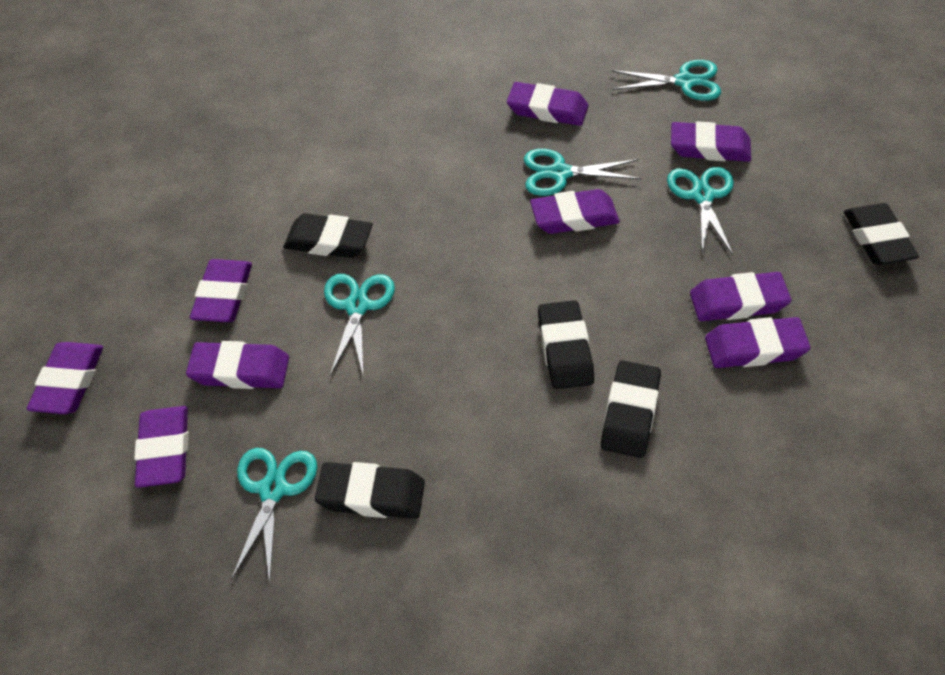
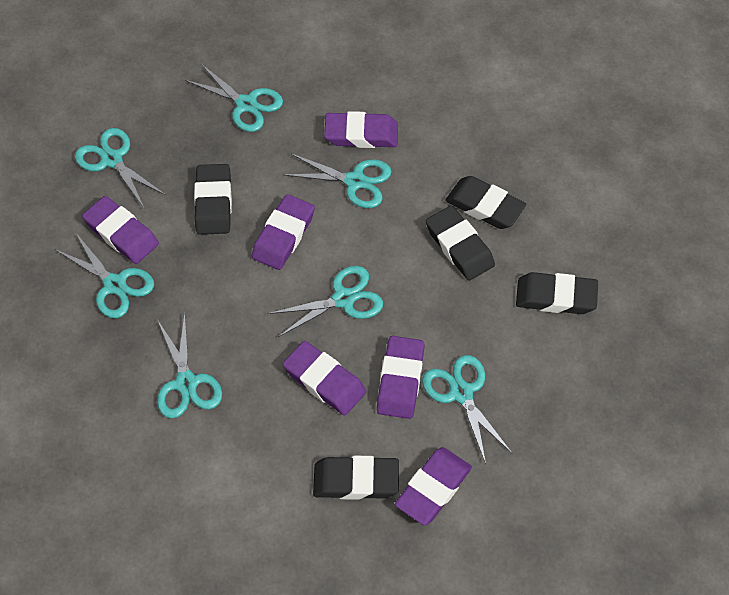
purple eraser: 9 -> 6
turquoise scissors: 5 -> 7

